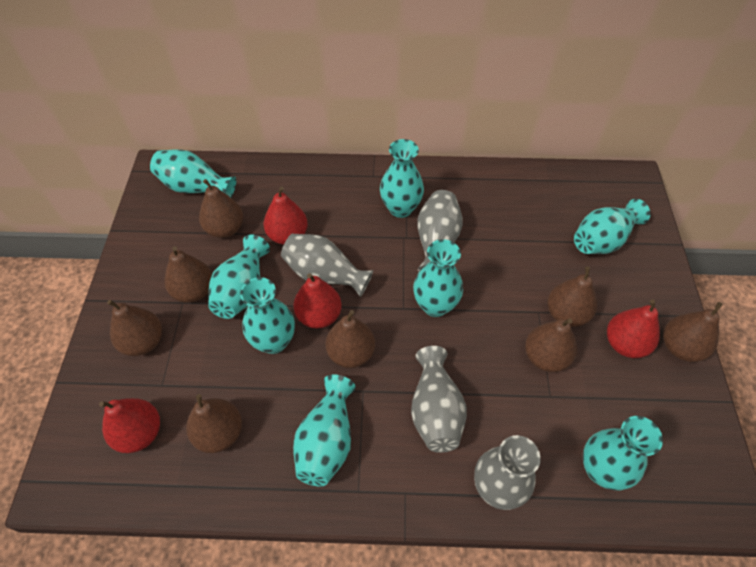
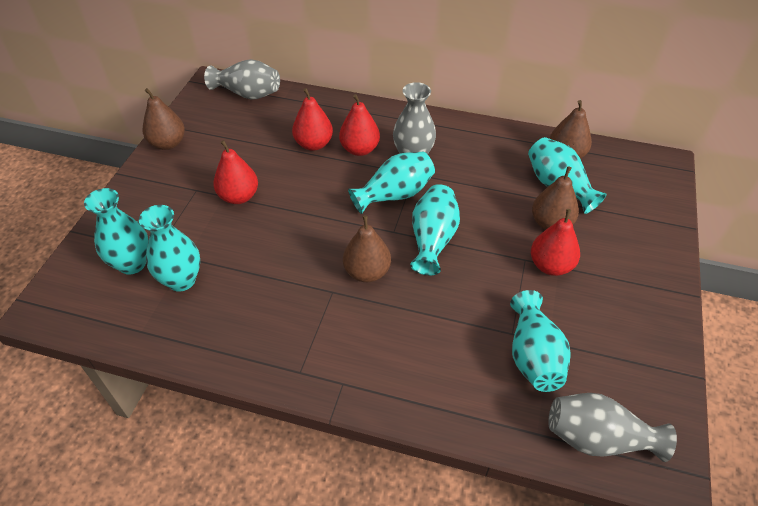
brown pear: 8 -> 4
grey vase: 4 -> 3
turquoise vase: 8 -> 6

